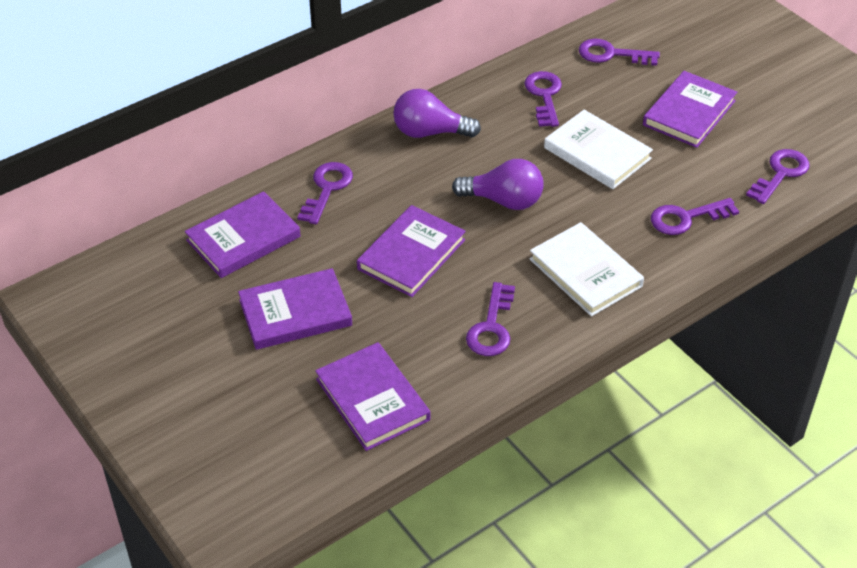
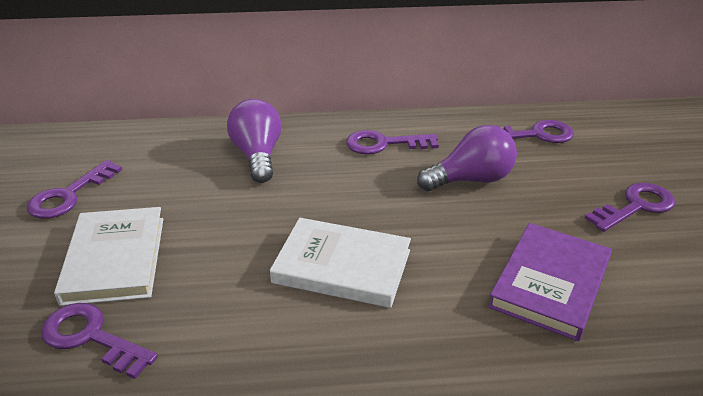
purple book: 5 -> 1
purple key: 6 -> 5

